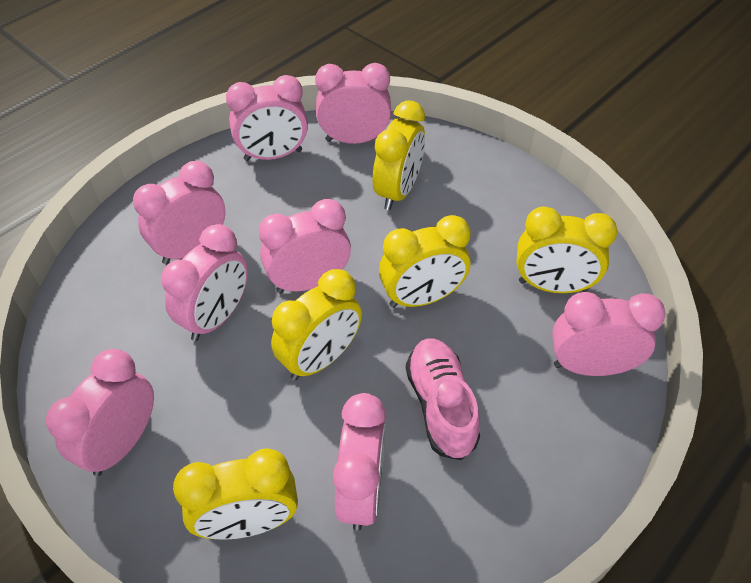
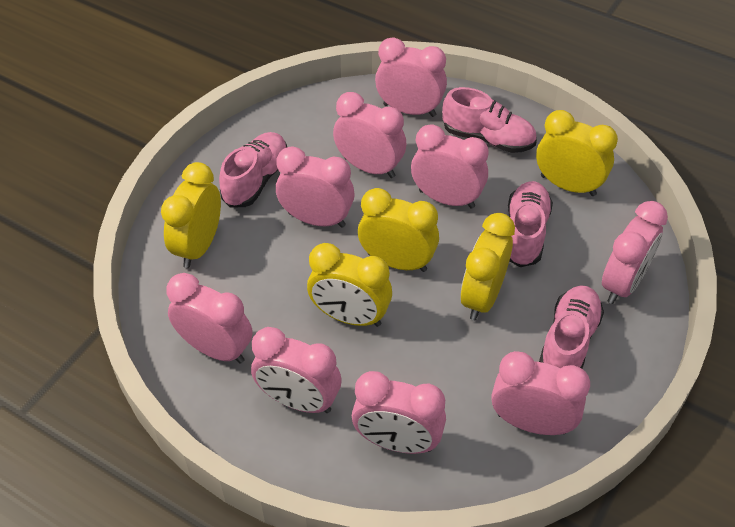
pink clock: 8 -> 9
pink shoe: 1 -> 4

